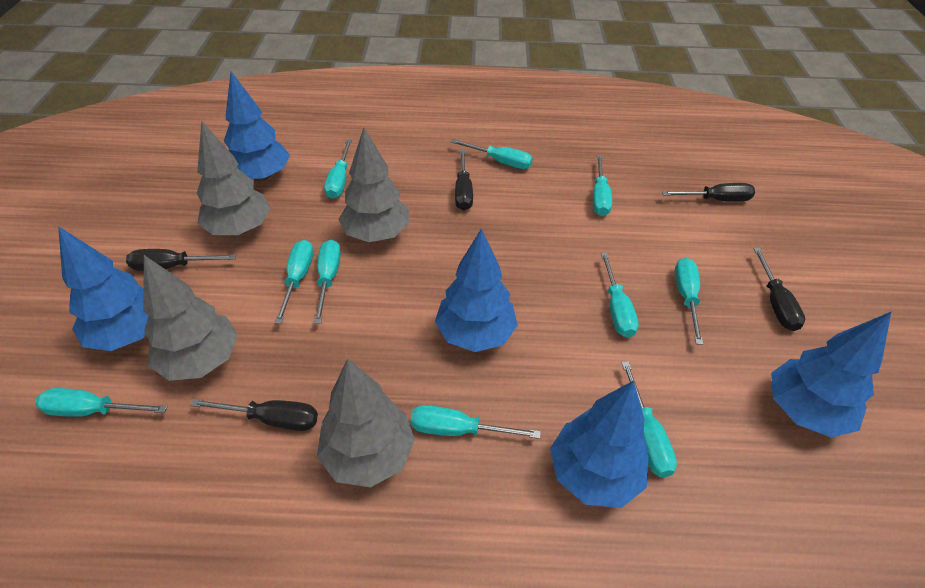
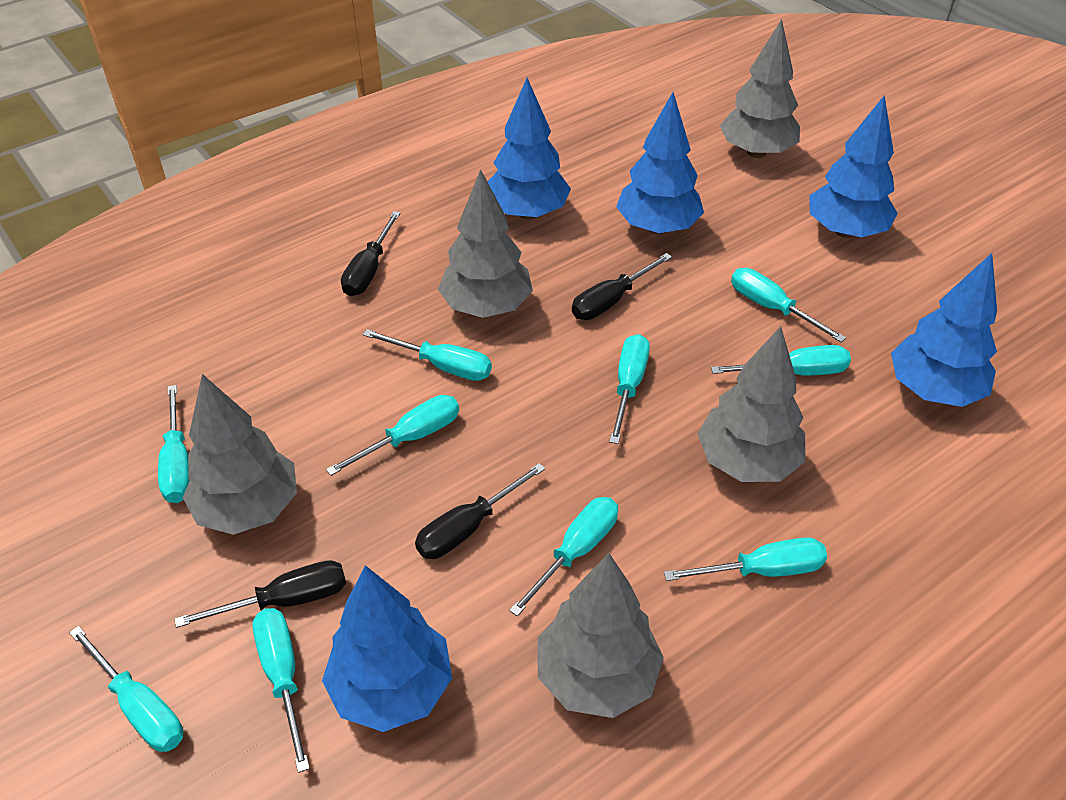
black screwdriver: 5 -> 4
grey tree: 4 -> 5

